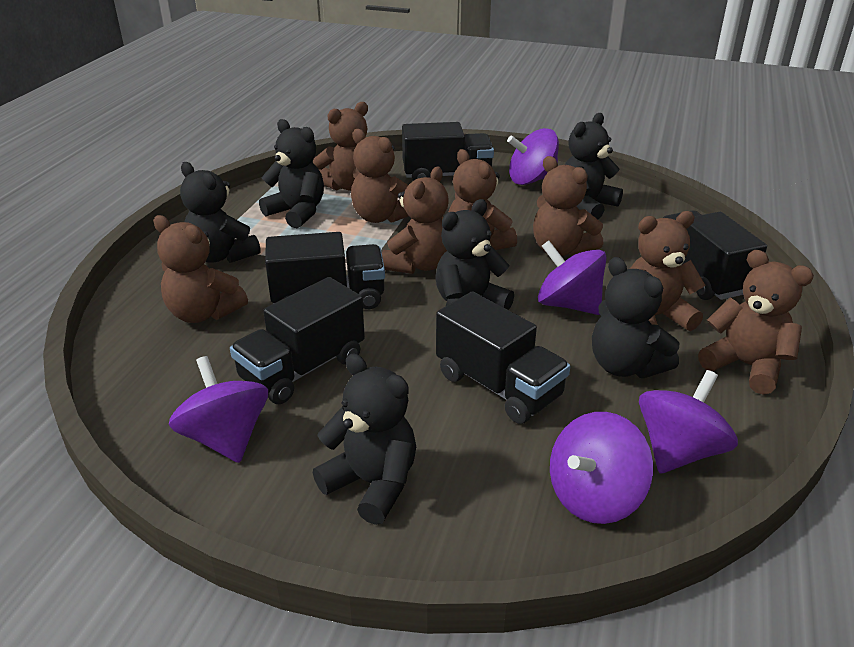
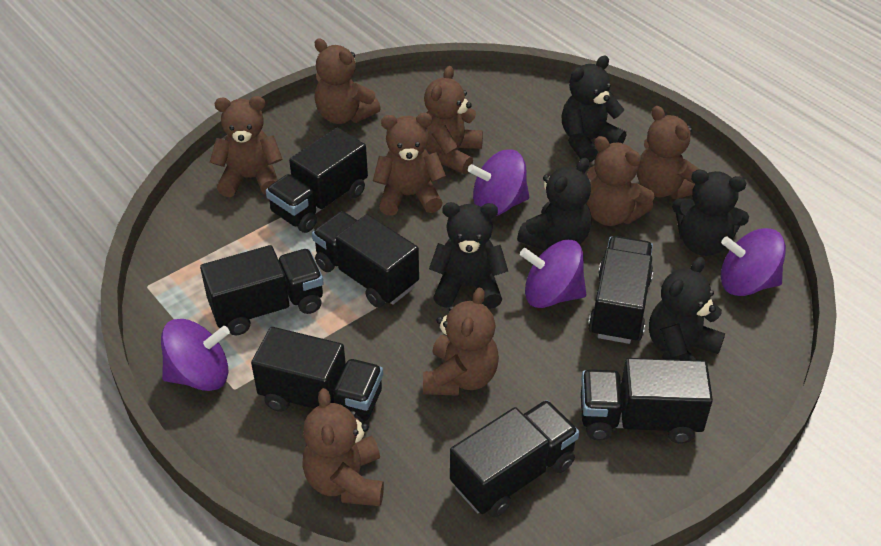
black teddy bear: 6 -> 5
black truck: 5 -> 7
purple spinning top: 5 -> 4

